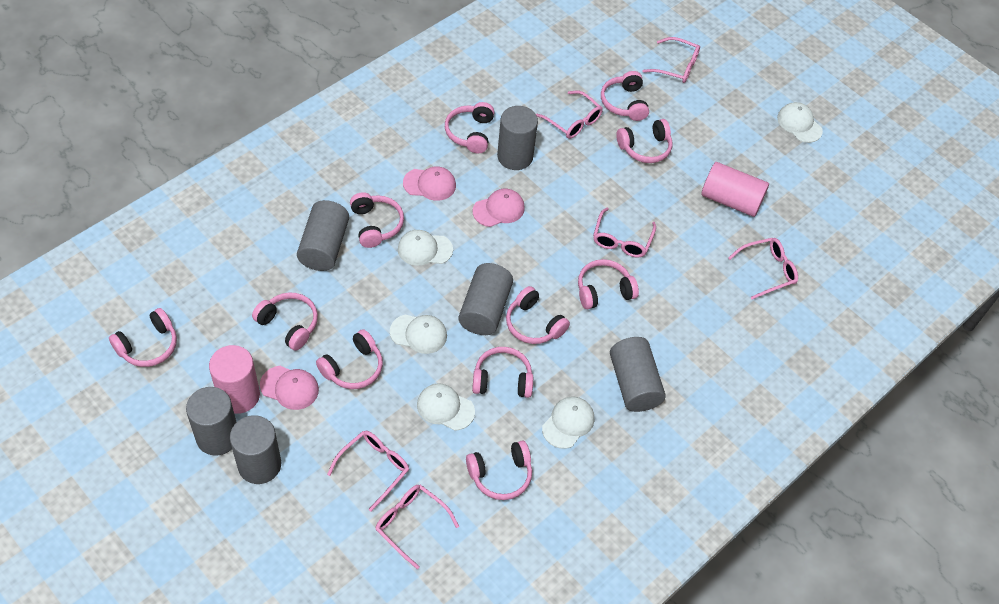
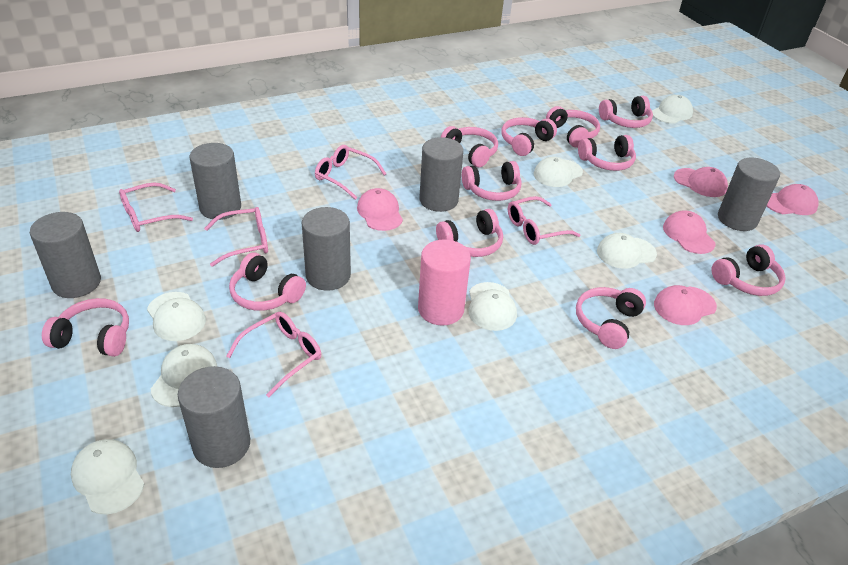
pink cap: 3 -> 5
pink cylinder: 2 -> 1
pink glasses: 6 -> 5
white cap: 5 -> 7

